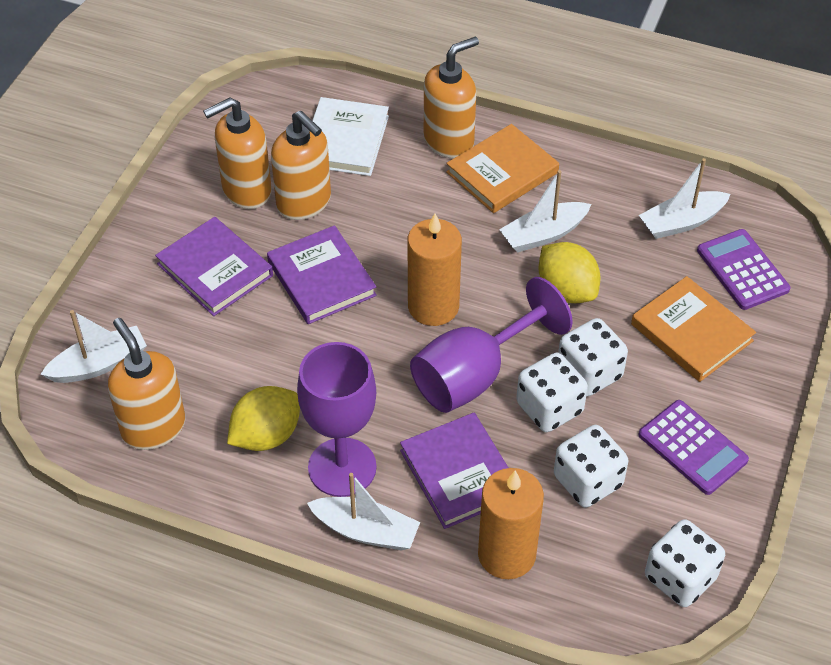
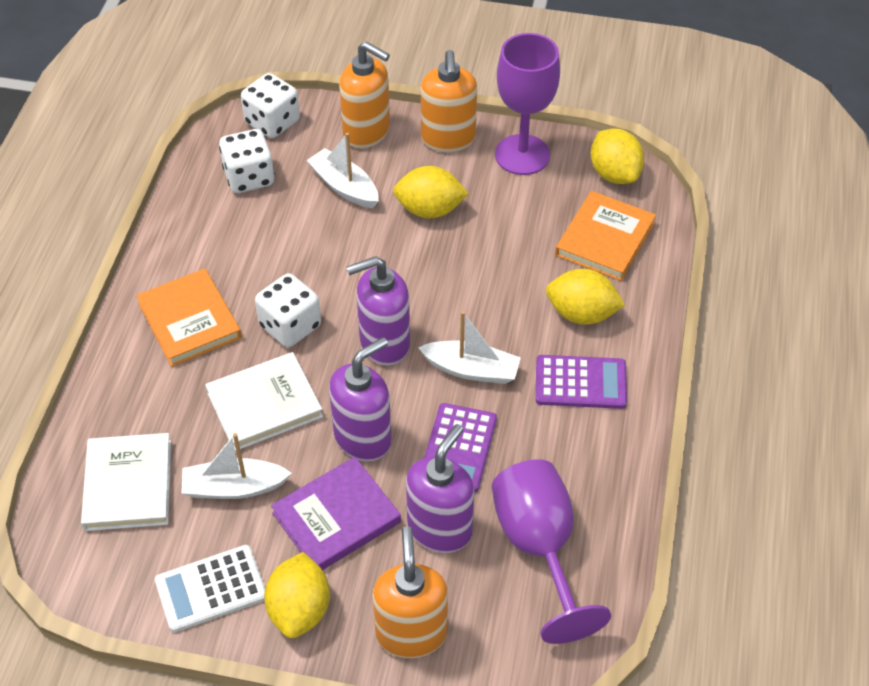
orange candle: 2 -> 0
orange soap dispenser: 4 -> 3
purple book: 3 -> 1
purple soap dispenser: 0 -> 3
white boat: 4 -> 3
white book: 1 -> 2
white calculator: 0 -> 1
white dice: 4 -> 3
yellow lemon: 2 -> 4

